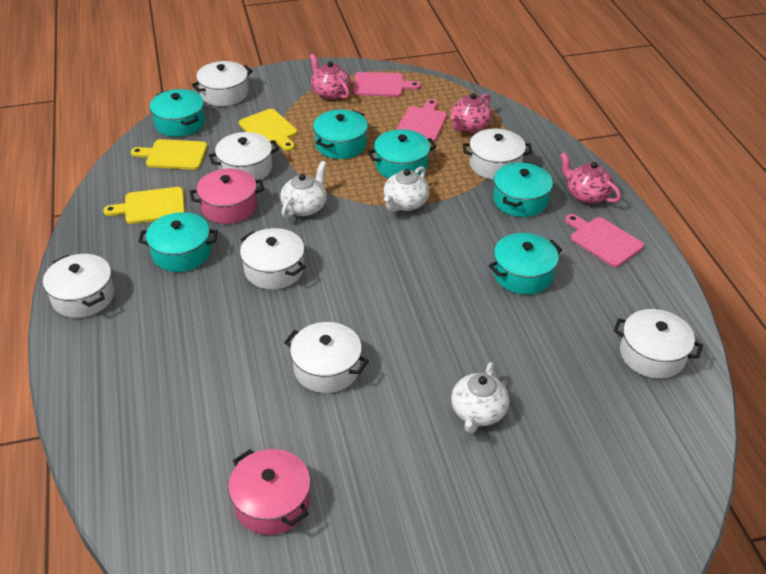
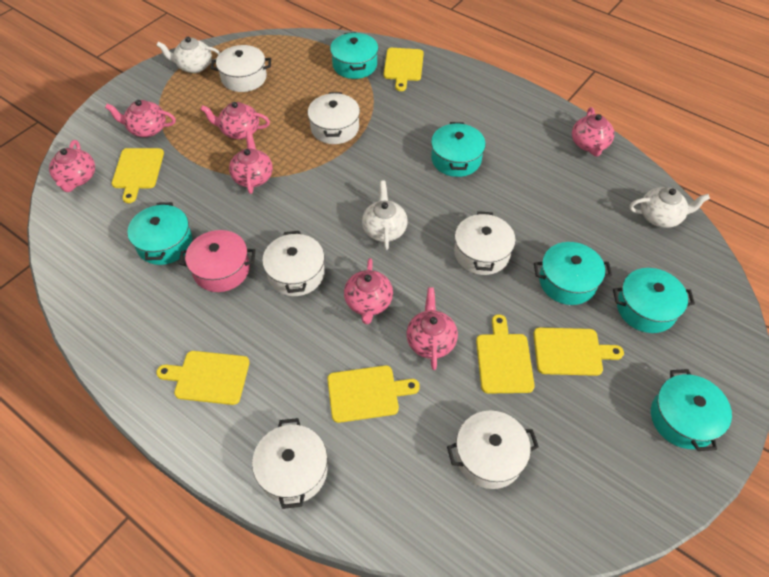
pink cutting board: 3 -> 0
pink pot: 2 -> 1
pink teapot: 3 -> 7
white pot: 7 -> 6
yellow cutting board: 3 -> 6

